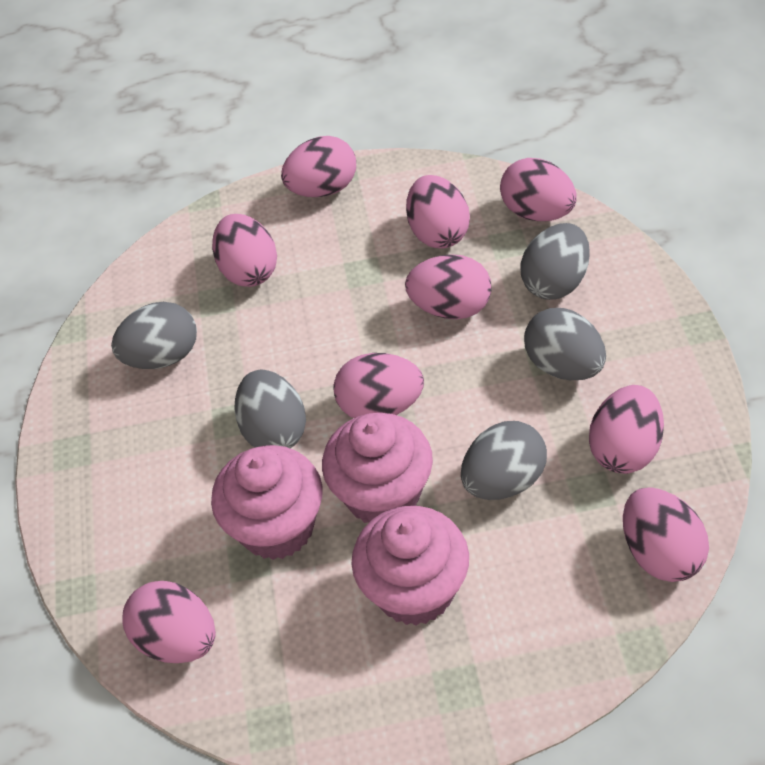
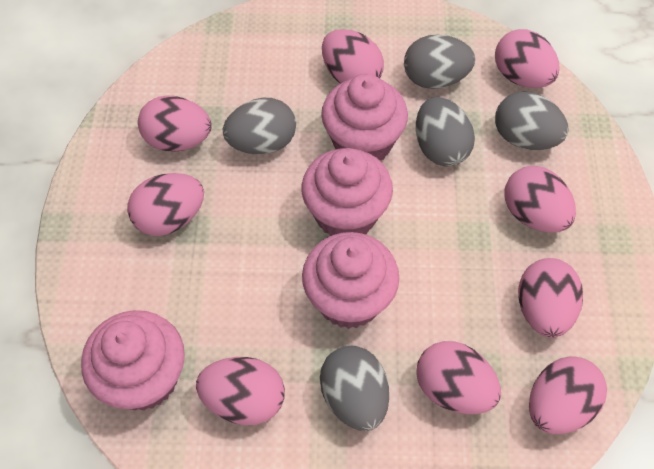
pink cupcake: 3 -> 4

